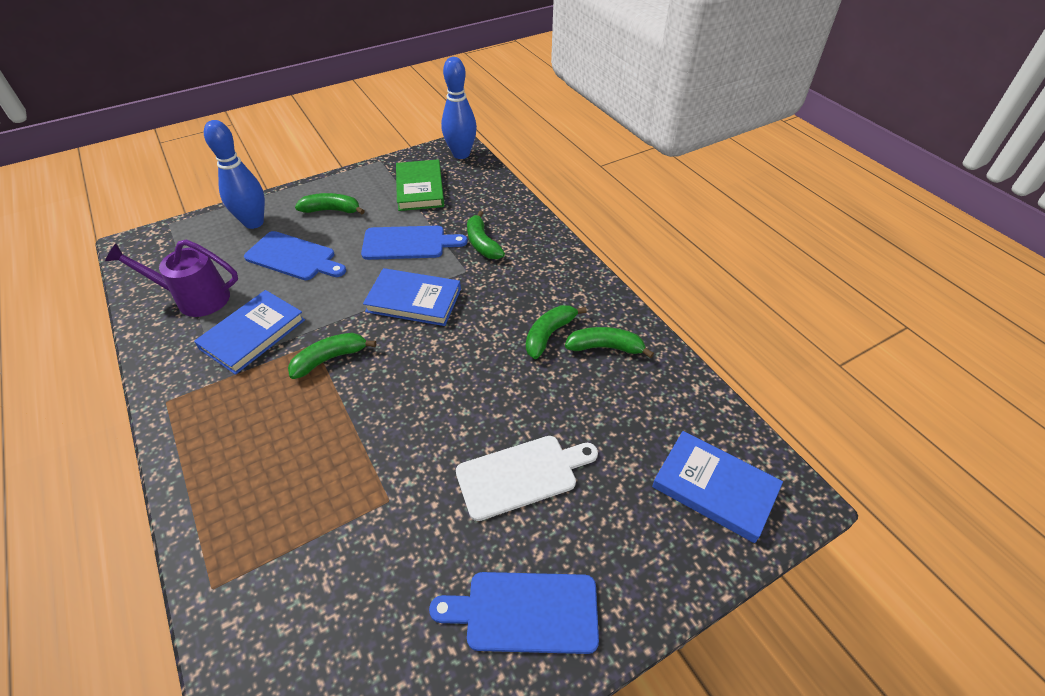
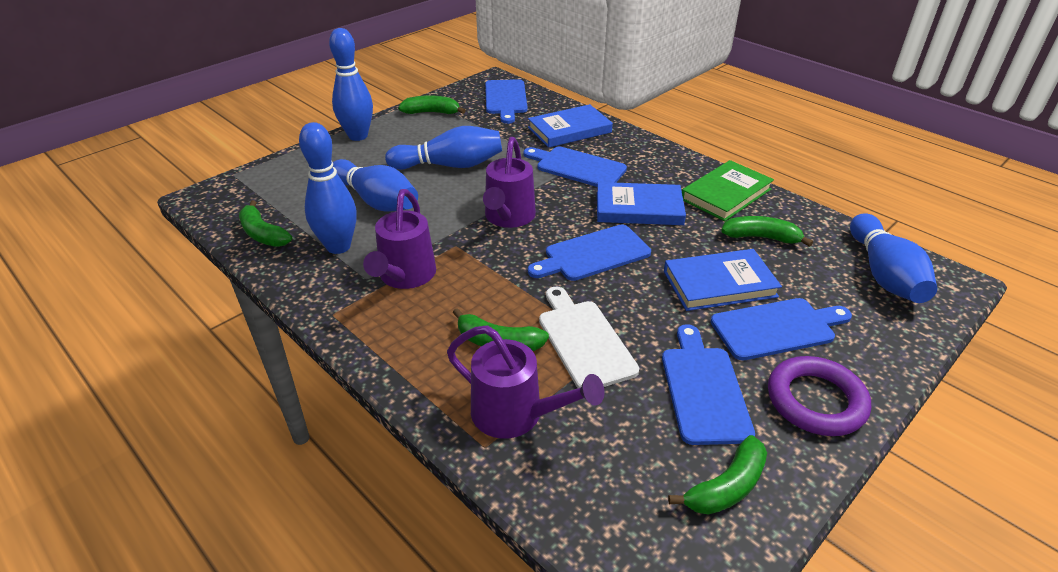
blue bowling pin: 2 -> 5
blue cutting board: 3 -> 5
purple ring: 0 -> 1
purple watering can: 1 -> 3

